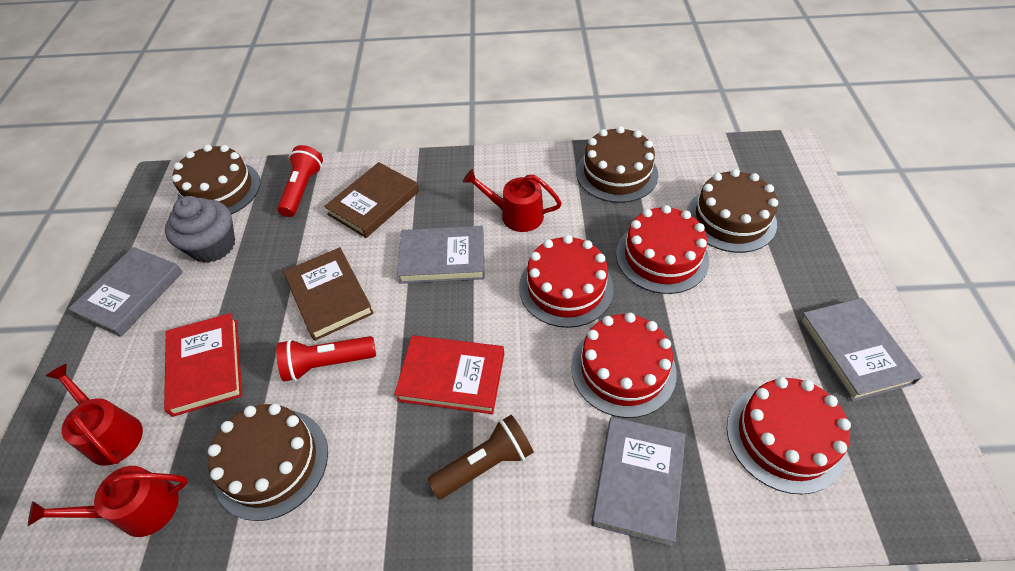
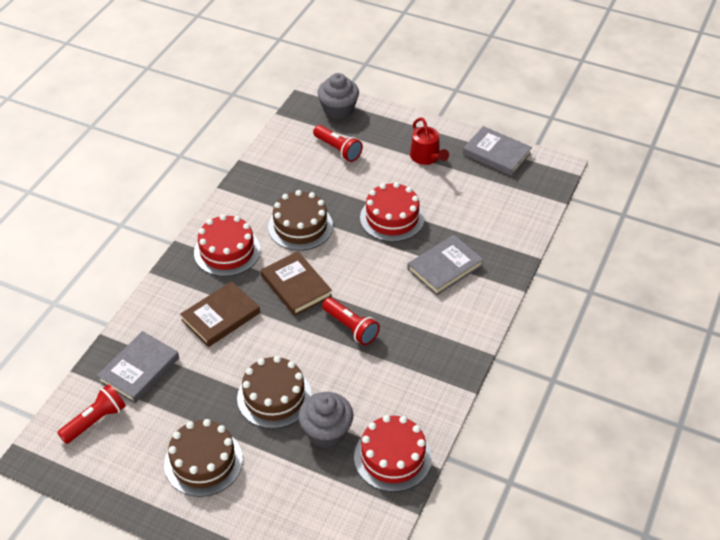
brown cake: 4 -> 3
brown flashlight: 1 -> 0
grey book: 4 -> 3
grey cupcake: 1 -> 2
red book: 2 -> 0
red cake: 4 -> 3
red flashlight: 2 -> 3
red watering can: 3 -> 1

